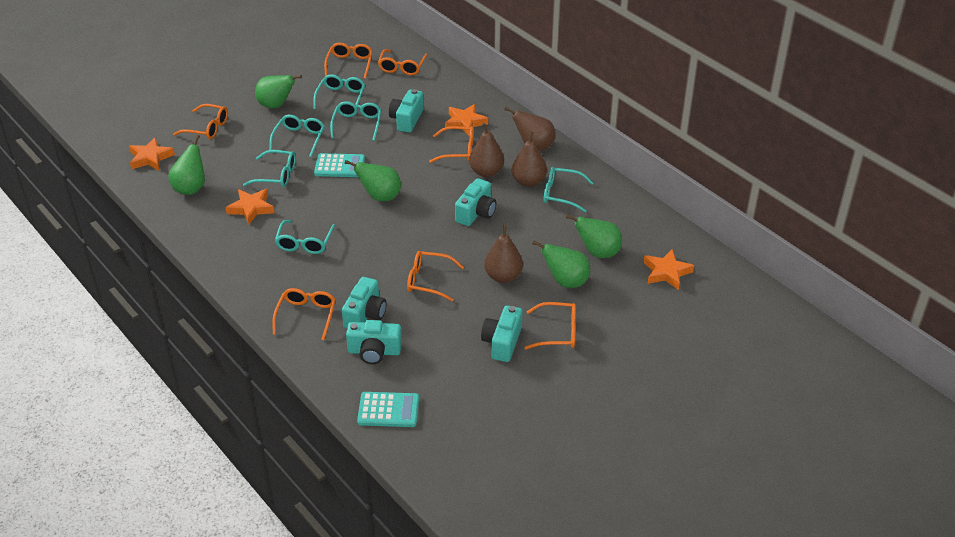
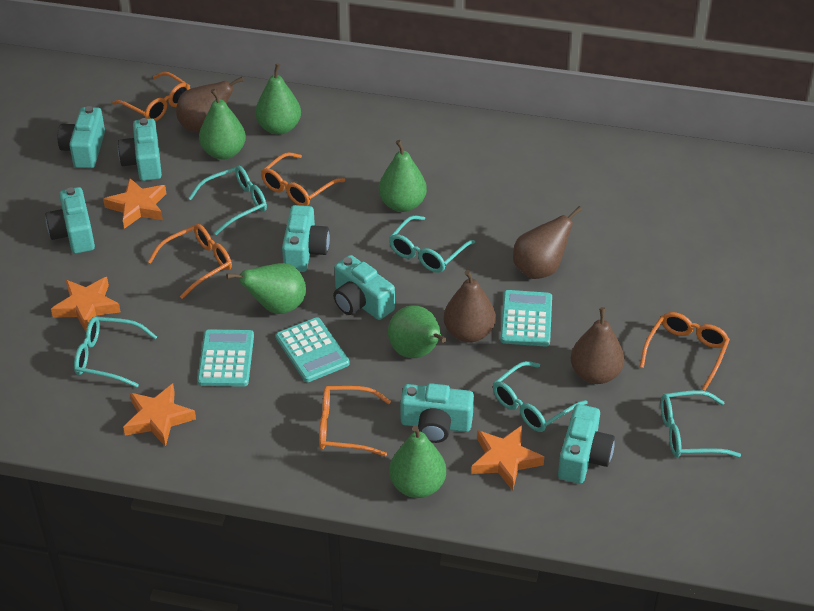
green pear: 5 -> 6
orange glasses: 7 -> 5
turquoise calculator: 2 -> 3
turquoise camera: 5 -> 7
turquoise glasses: 6 -> 5

